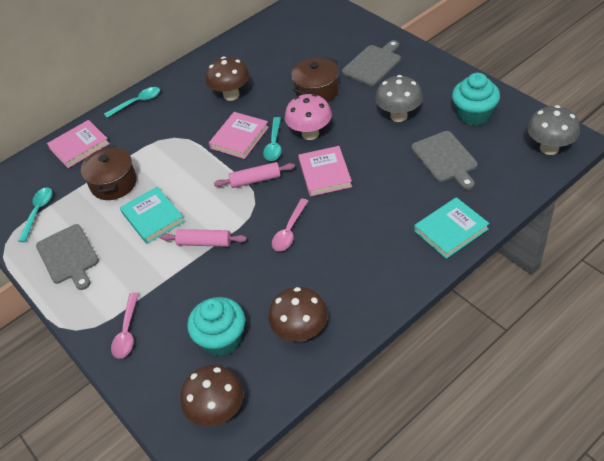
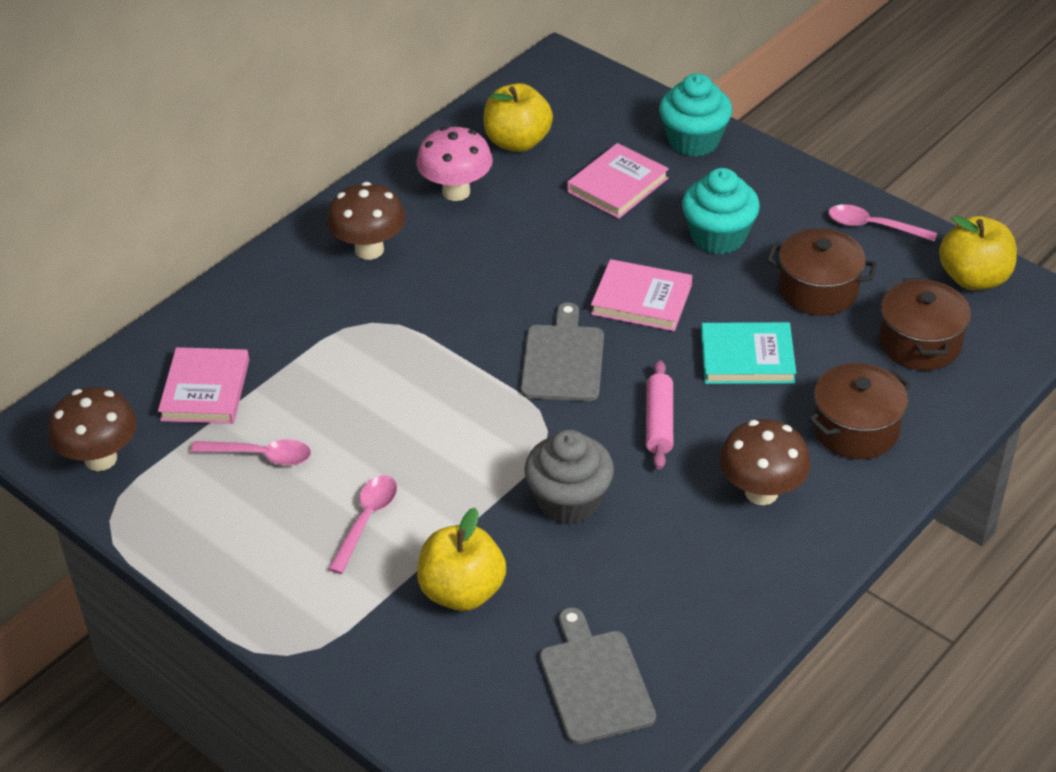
brown pot: 2 -> 3
grey cupcake: 0 -> 1
grey cutting board: 3 -> 2
grey mushroom: 2 -> 0
pink rolling pin: 2 -> 1
pink spoon: 2 -> 3
turquoise book: 2 -> 1
turquoise spoon: 3 -> 0
yellow apple: 0 -> 3

